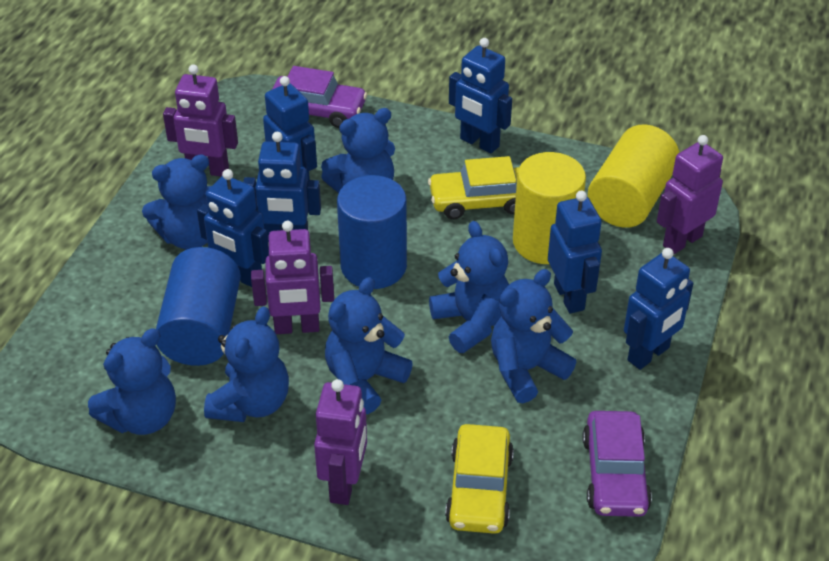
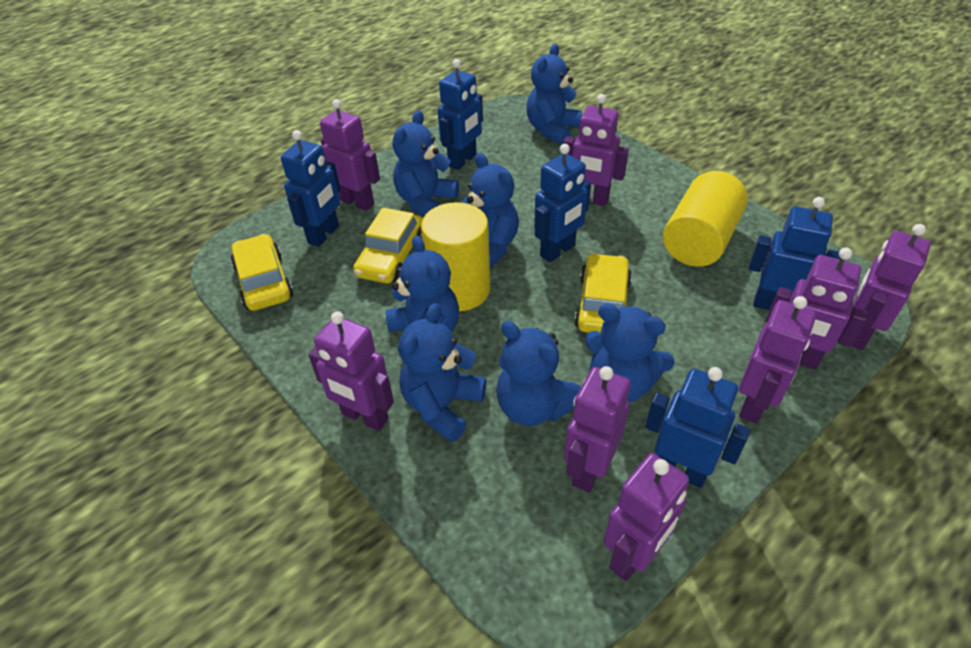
blue cylinder: 2 -> 0
blue robot: 6 -> 5
purple car: 2 -> 0
purple robot: 4 -> 8
yellow car: 2 -> 3

